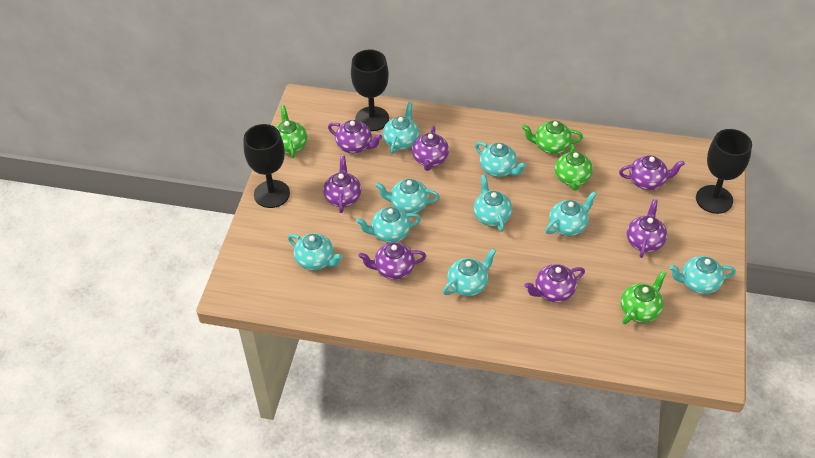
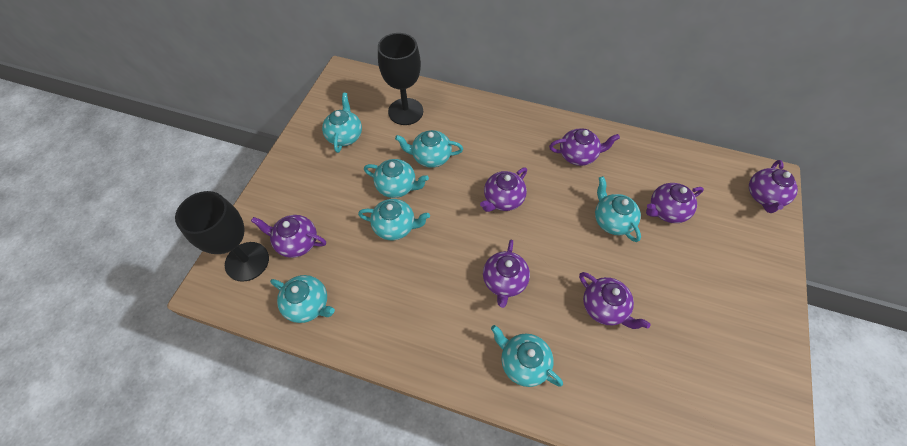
black goblet: 3 -> 2
green teapot: 4 -> 0
turquoise teapot: 9 -> 7

